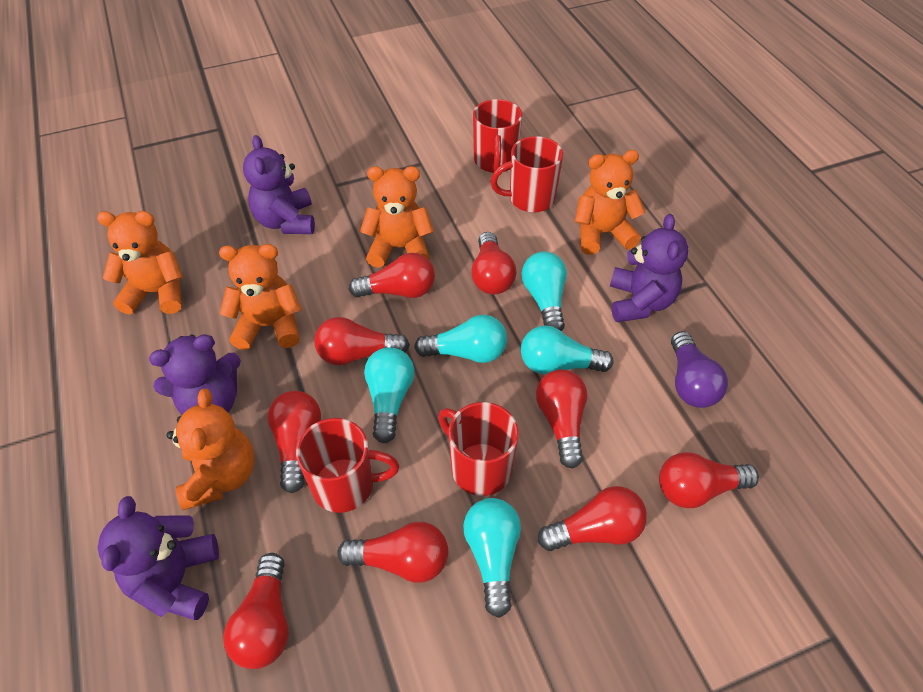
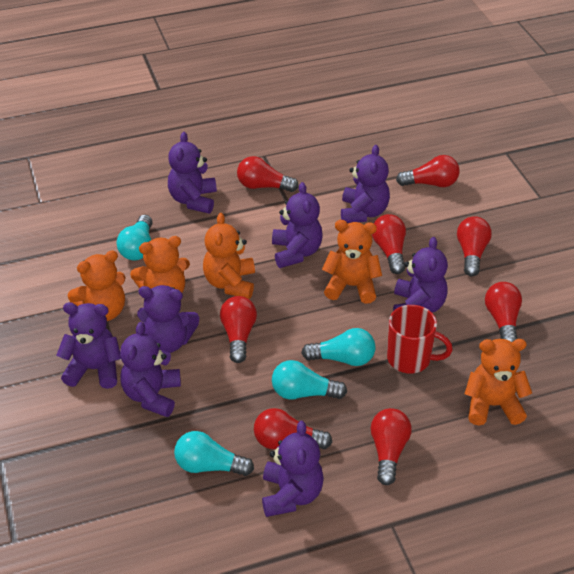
purple light bulb: 1 -> 0
purple teddy bear: 4 -> 8
red light bulb: 9 -> 8
red mug: 4 -> 1
turquoise light bulb: 5 -> 4

